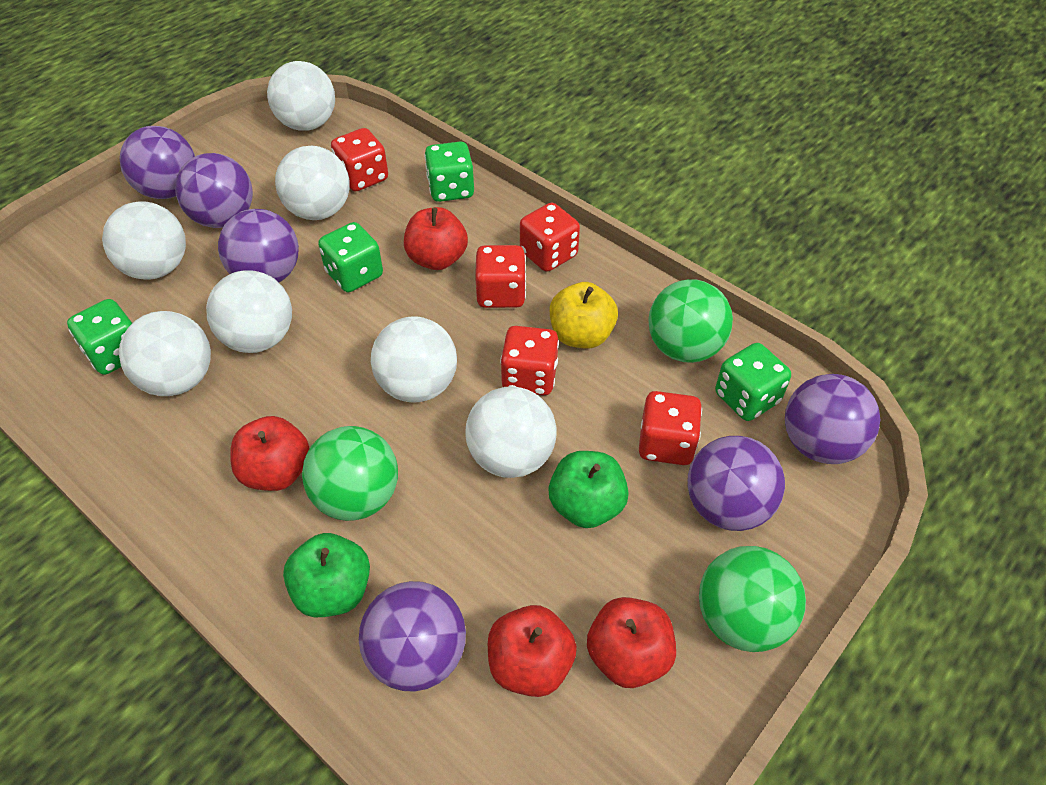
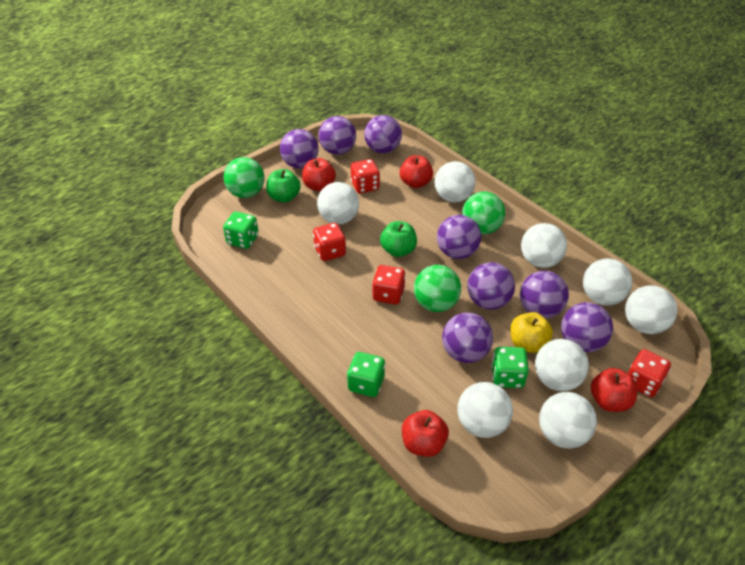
green dice: 4 -> 3
purple ball: 6 -> 8
red dice: 5 -> 4
white ball: 7 -> 8

